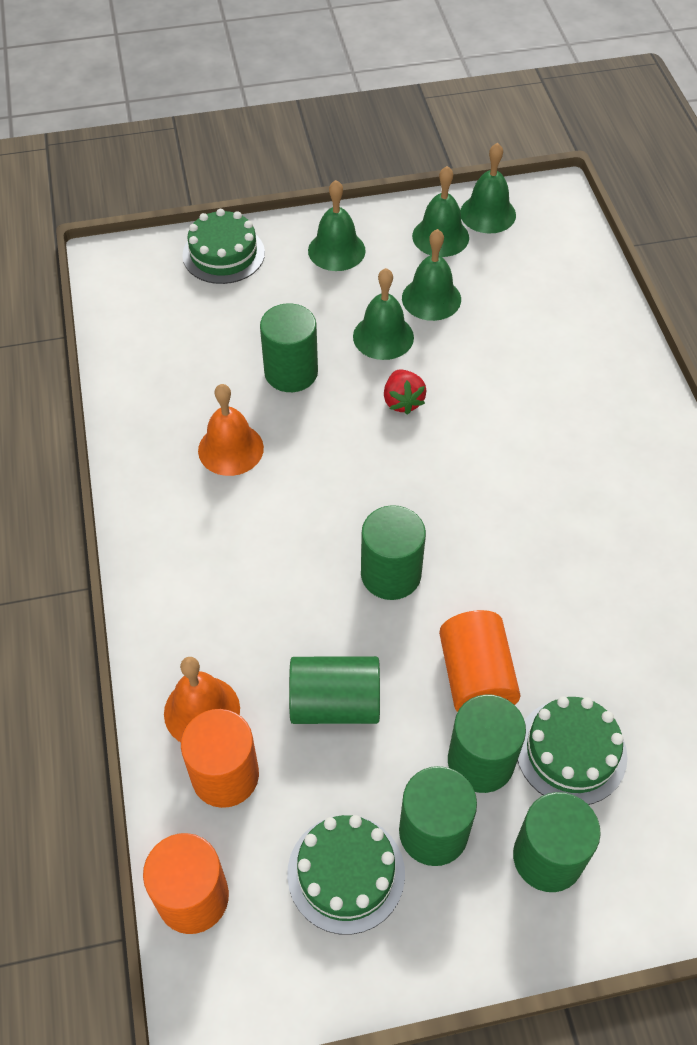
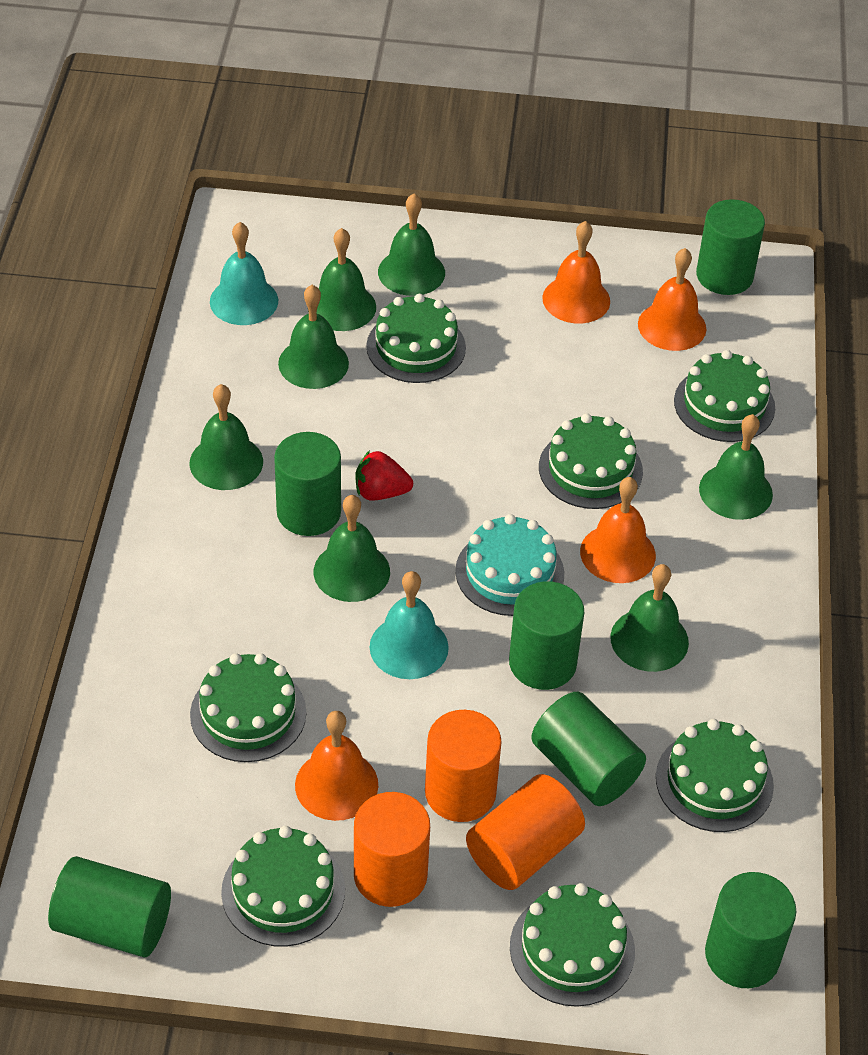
green bell: 5 -> 7
green cake: 3 -> 7
orange bell: 2 -> 4
turquoise bell: 0 -> 2
turquoise cake: 0 -> 1

